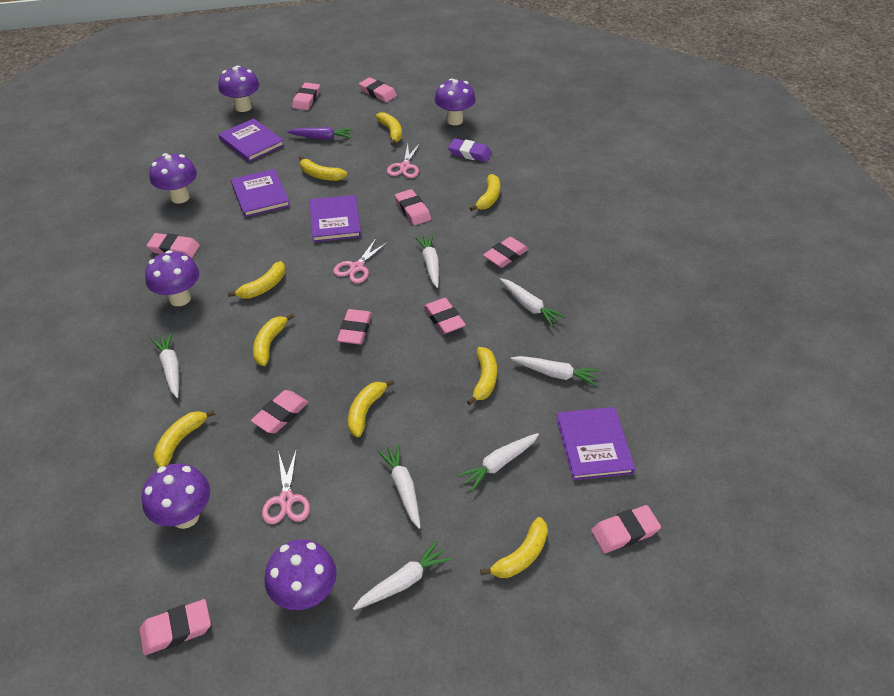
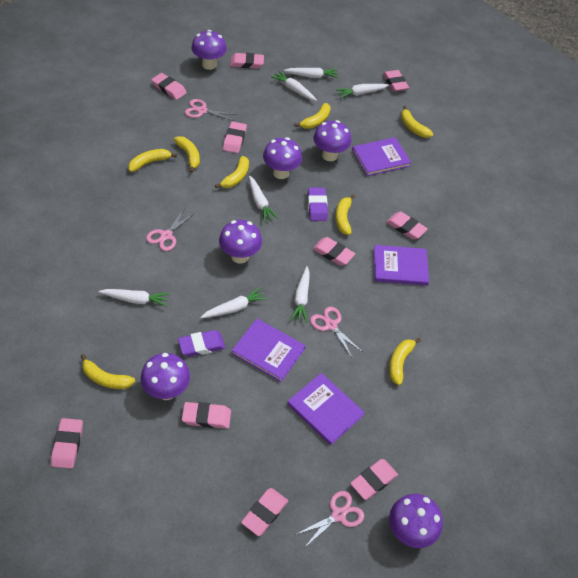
pink scissors: 3 -> 4
purple carrot: 1 -> 0
purple eraser: 1 -> 2
yellow banana: 9 -> 8

